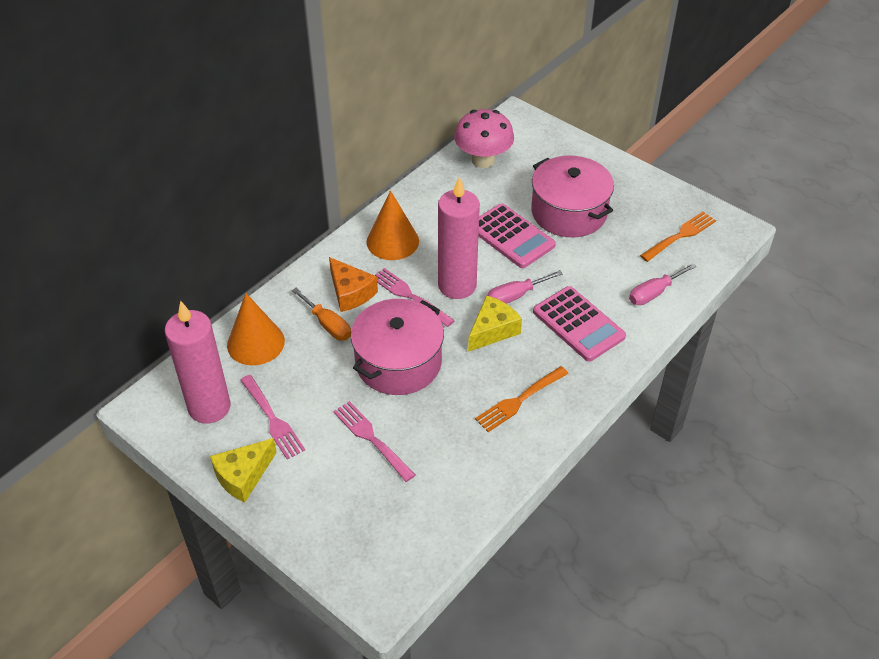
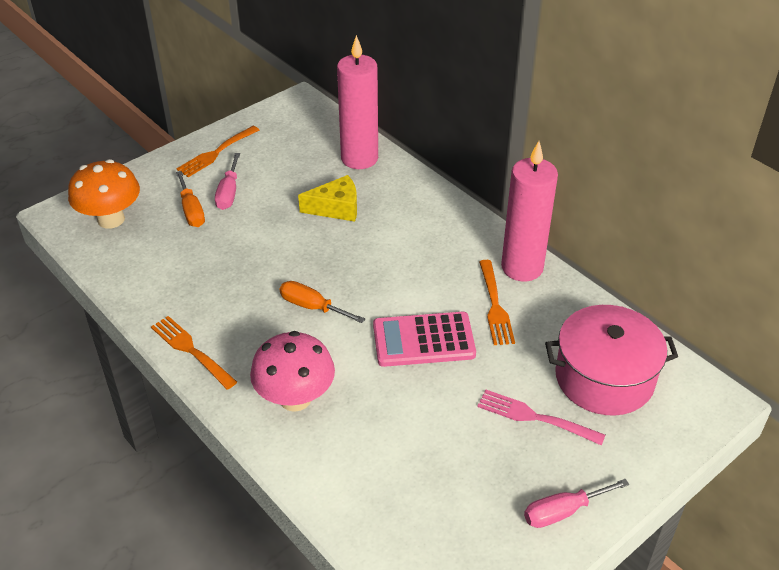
orange cheese: 1 -> 0
orange cone: 2 -> 0
orange fork: 2 -> 3
orange mushroom: 0 -> 1
orange screwdriver: 1 -> 2
pink calculator: 2 -> 1
pink fork: 3 -> 1
pink pot: 2 -> 1
yellow cheese: 2 -> 1

